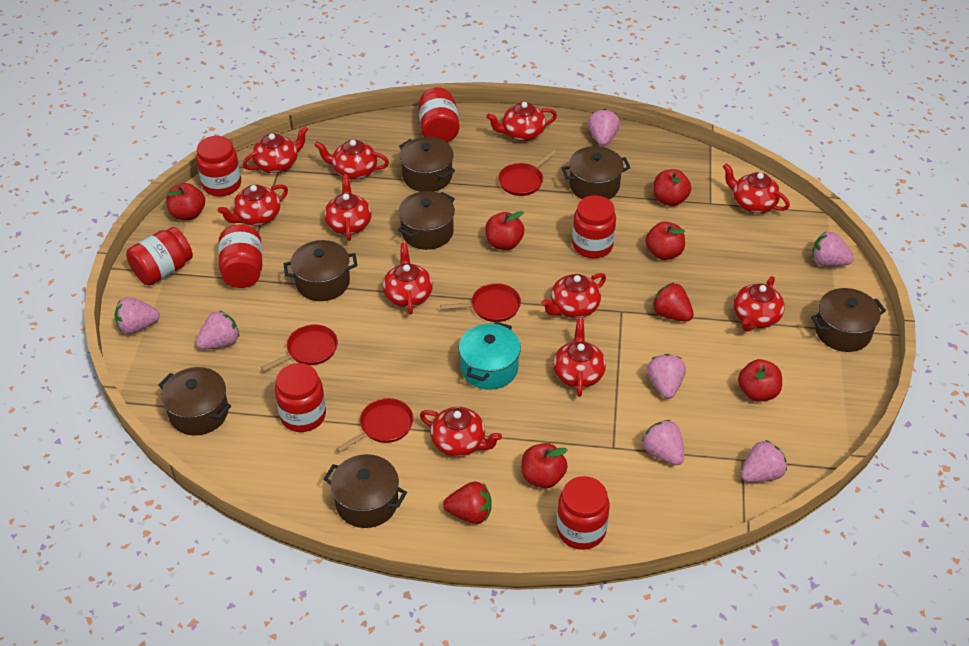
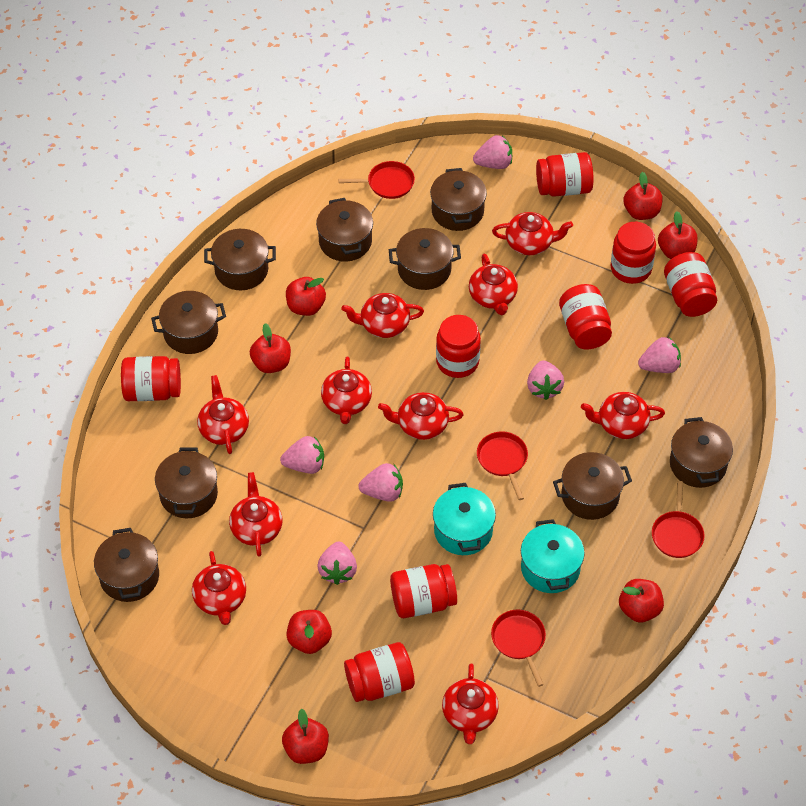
brown pot: 7 -> 9
pink strawberry: 7 -> 6
red apple: 6 -> 7
red jar: 7 -> 8
red strawberry: 2 -> 0
red teapot: 11 -> 10
turquoise pot: 1 -> 2

